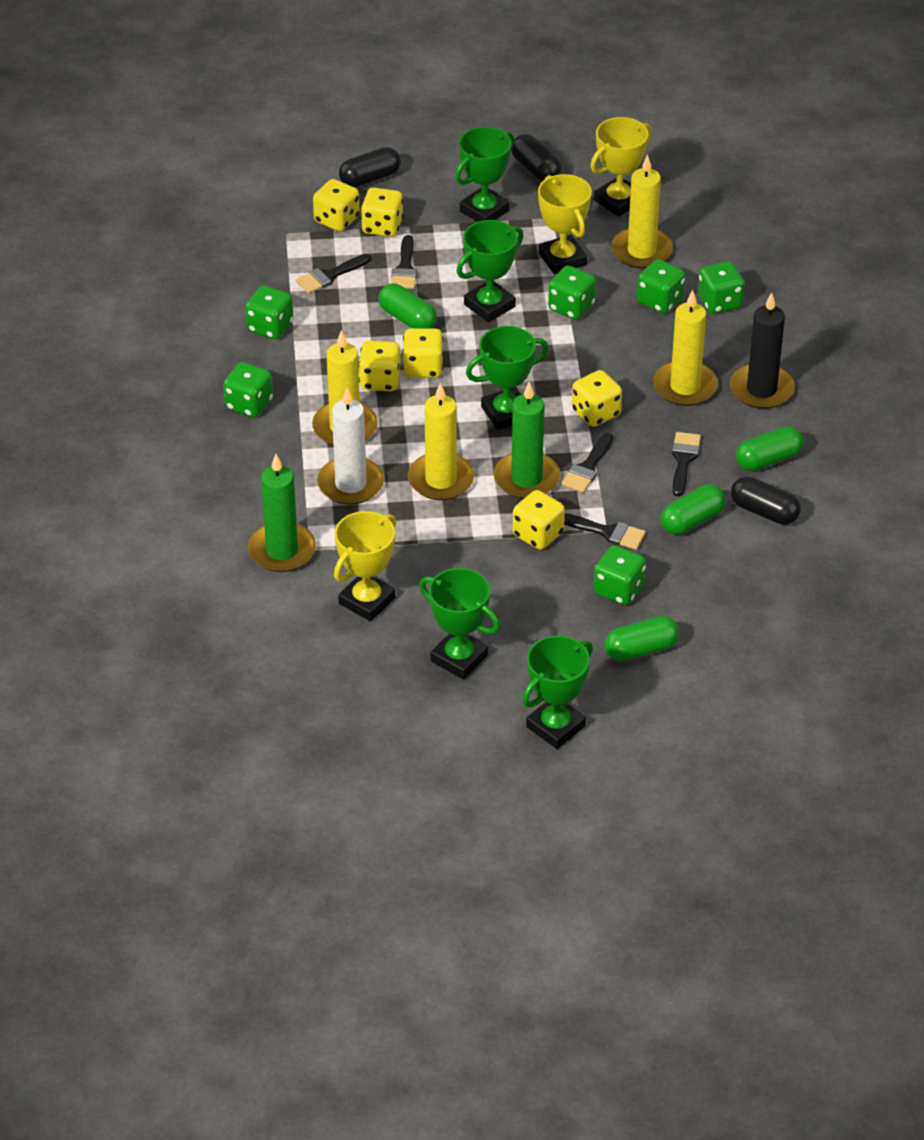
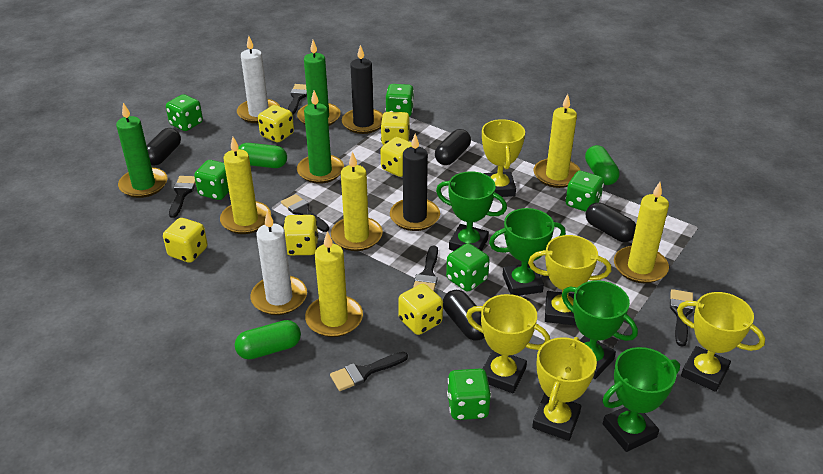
black brush: 5 -> 6
black candle: 1 -> 2
black capsule: 3 -> 4
green candle: 2 -> 3
green capsule: 4 -> 3
green trophy: 5 -> 4
white candle: 1 -> 2
yellow candle: 4 -> 5
yellow trophy: 3 -> 5

